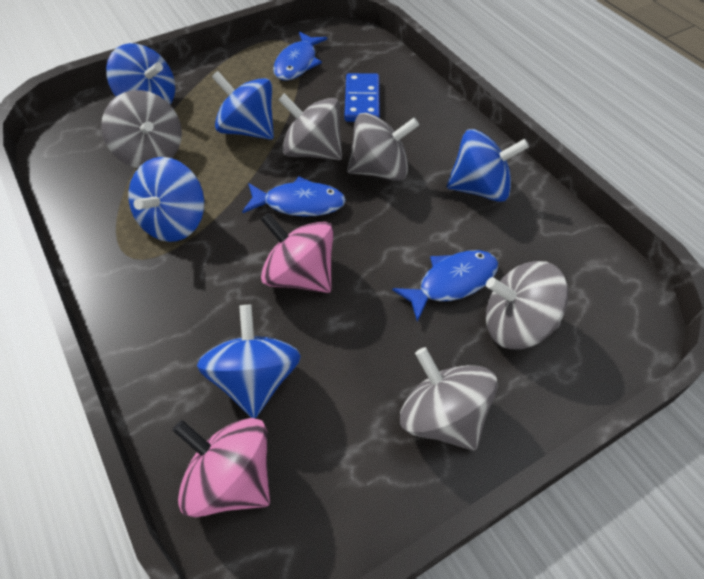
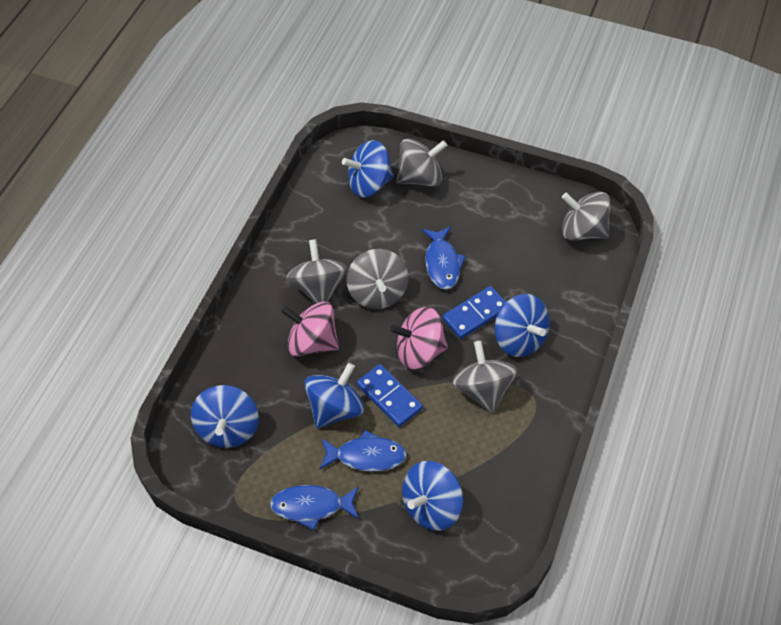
blue domino: 1 -> 2

